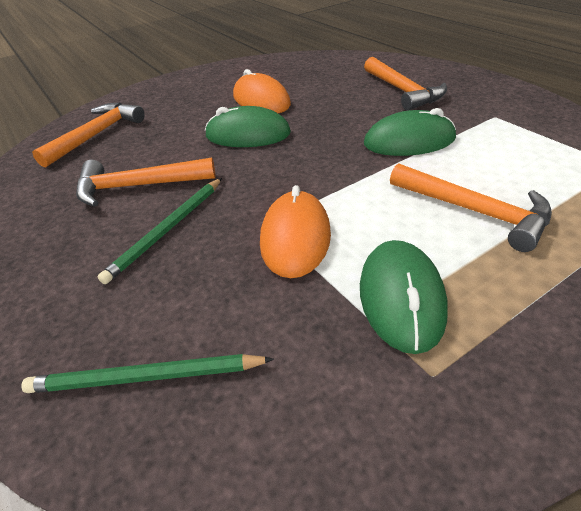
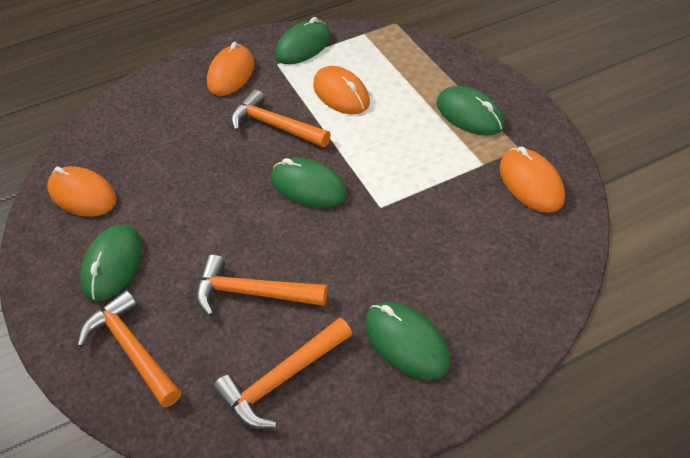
green mouse: 3 -> 5
green pencil: 2 -> 0
orange mouse: 2 -> 4

